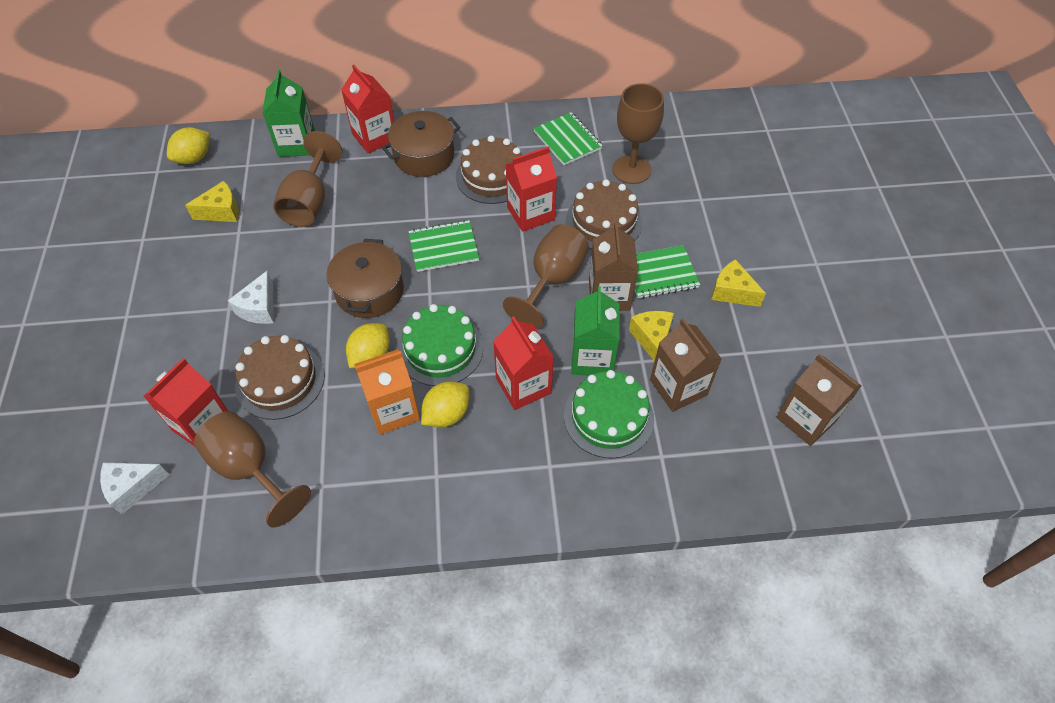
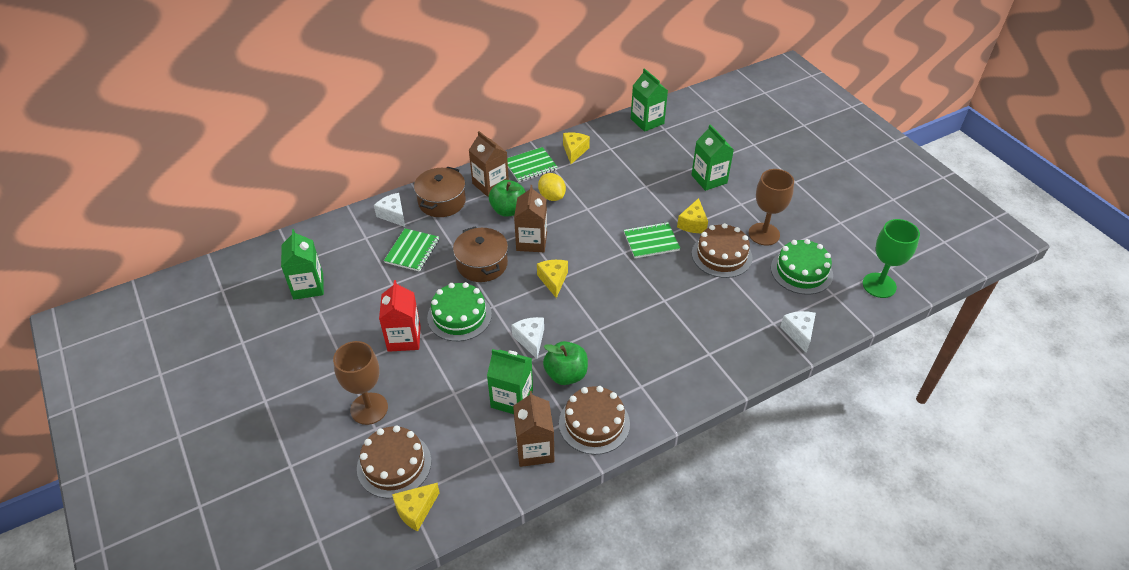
brown goblet: 4 -> 2
green apple: 0 -> 2
green carton: 2 -> 4
green goblet: 0 -> 1
orange carton: 1 -> 0
red carton: 4 -> 1
white cheese: 2 -> 3
yellow cheese: 3 -> 4
yellow lemon: 3 -> 1

